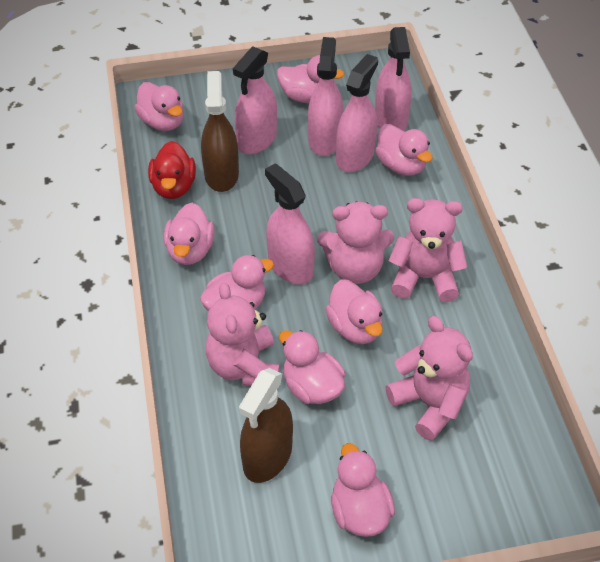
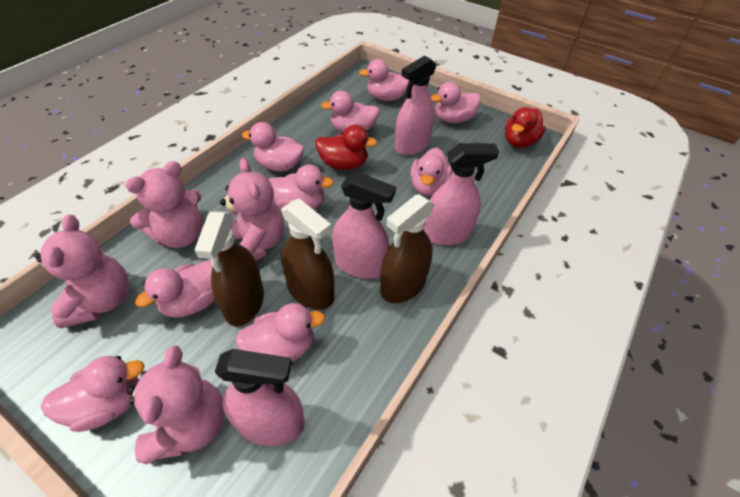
brown spray bottle: 2 -> 3
pink duck: 8 -> 9
pink spray bottle: 5 -> 4
red duck: 1 -> 2

